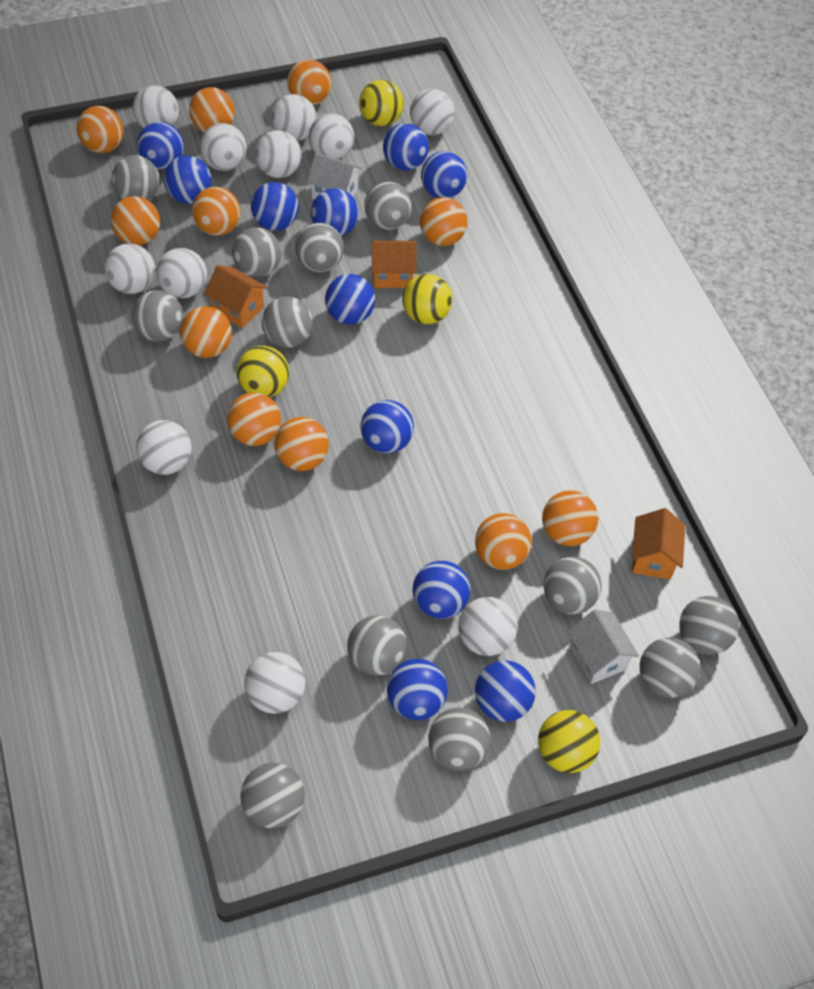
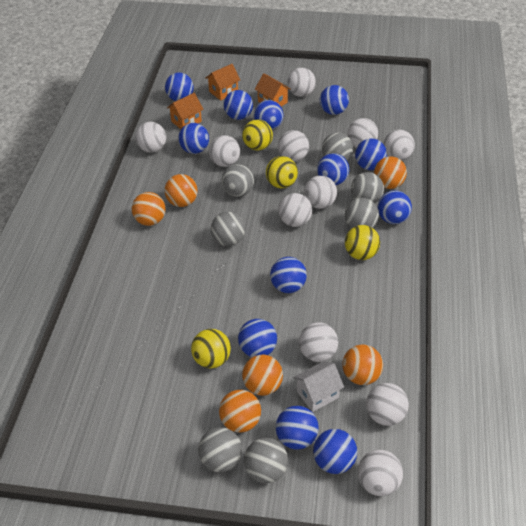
blue ball: 11 -> 12
grey ball: 12 -> 7
orange ball: 11 -> 6
white house: 2 -> 1

